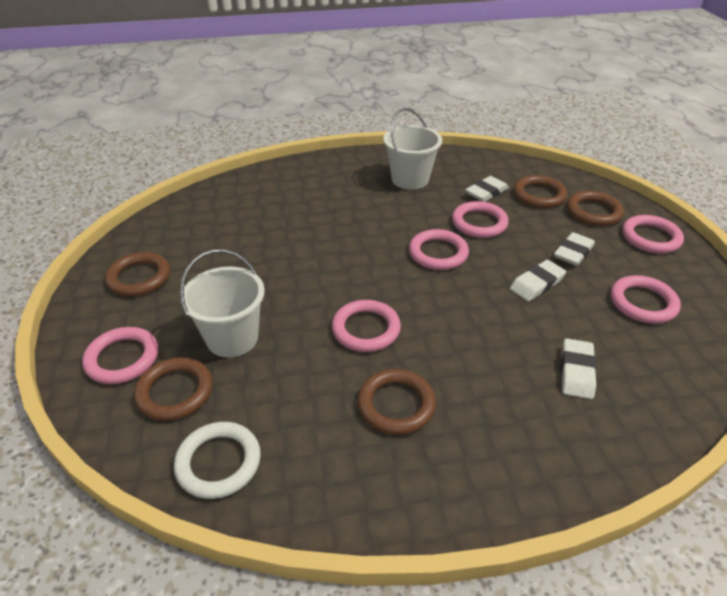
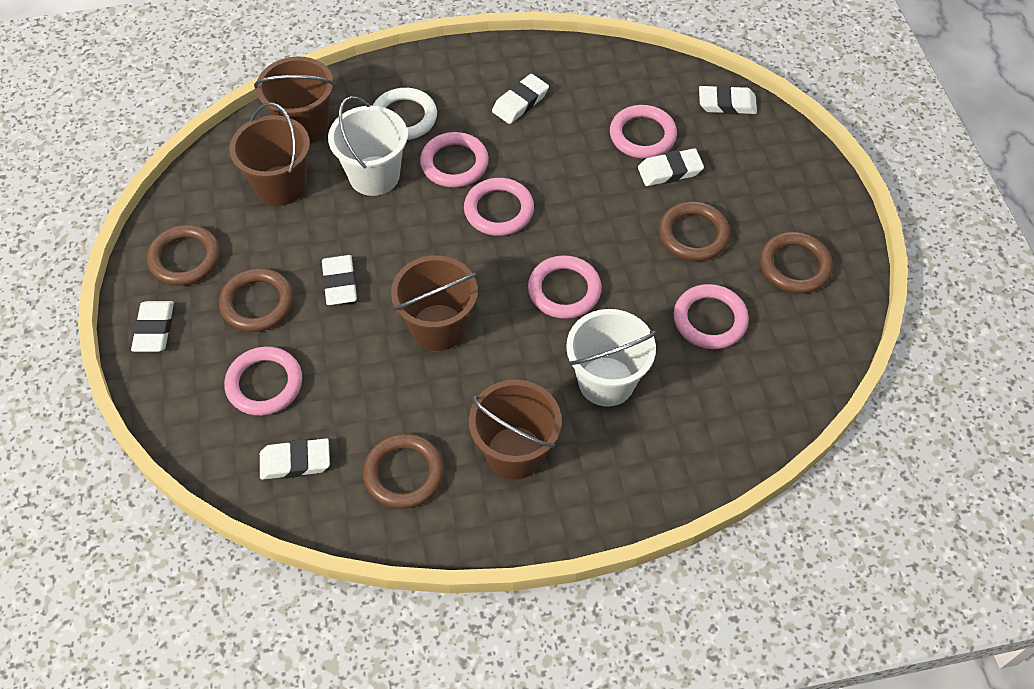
brown bucket: 0 -> 4
white eraser: 4 -> 6

